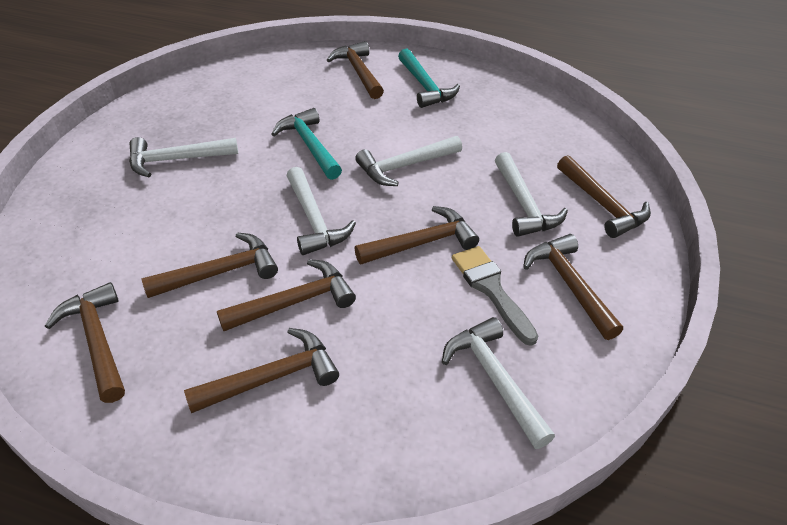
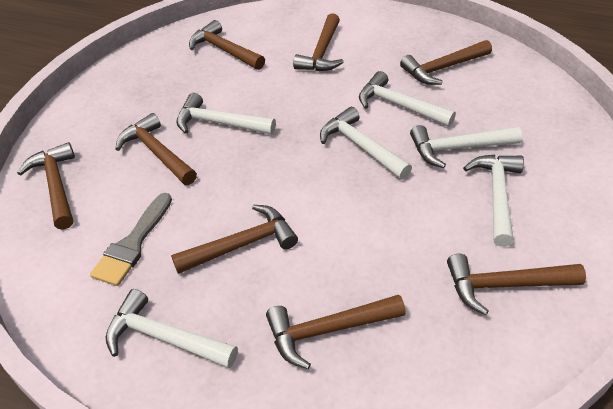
turquoise hammer: 2 -> 0
white hammer: 5 -> 6

